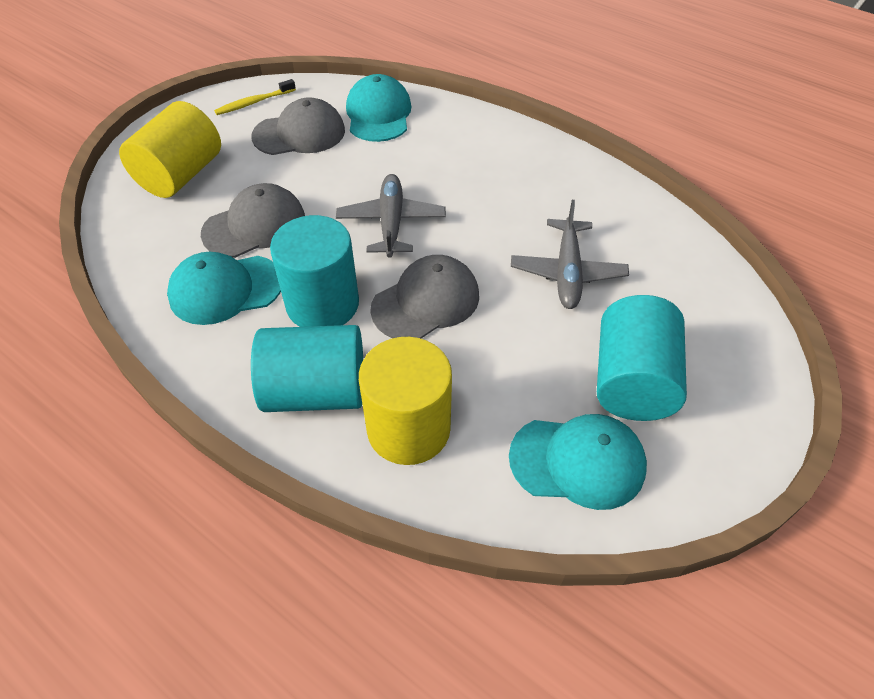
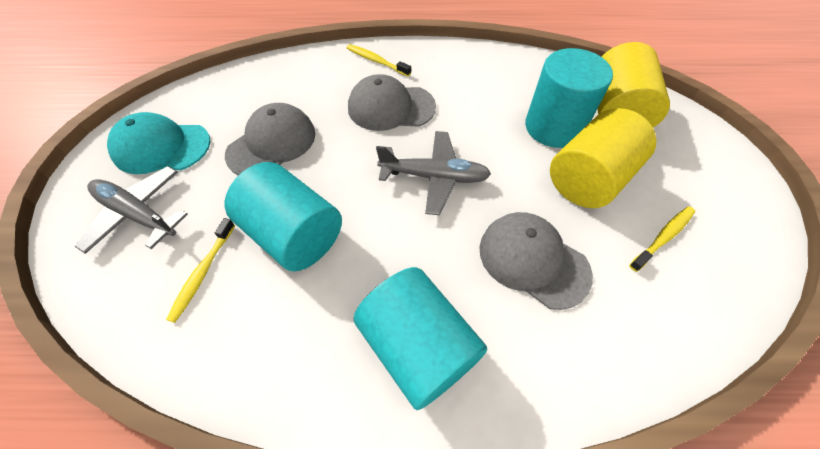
turquoise cap: 3 -> 1
yellow toothbrush: 1 -> 3

